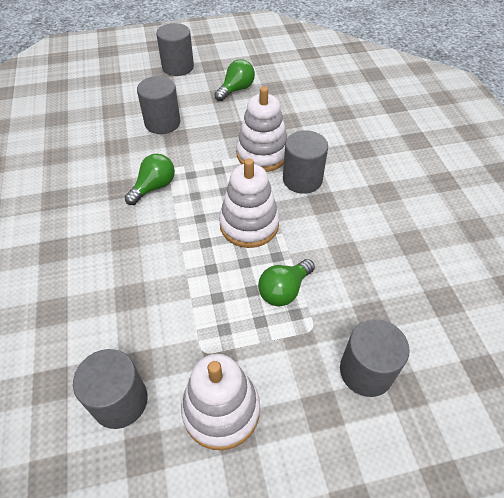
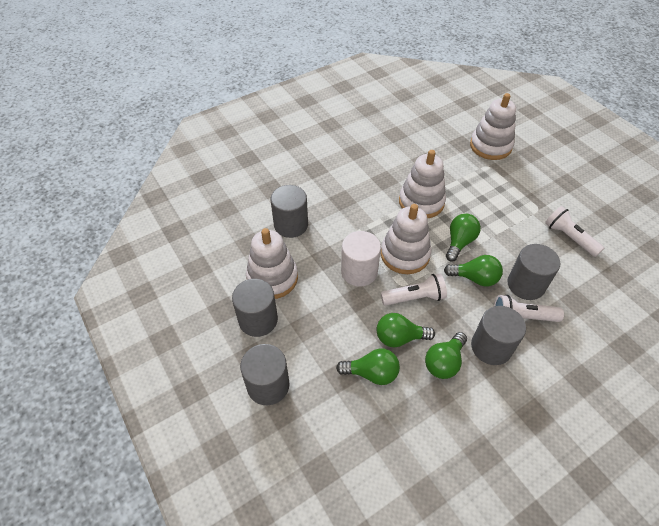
green light bulb: 3 -> 5
white cylinder: 0 -> 1
white flashlight: 0 -> 3
white stacking toy: 3 -> 4

